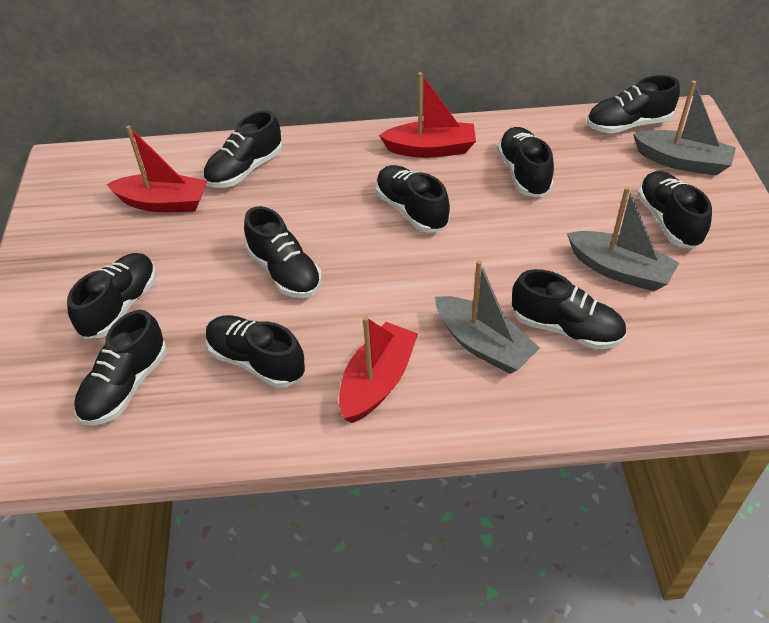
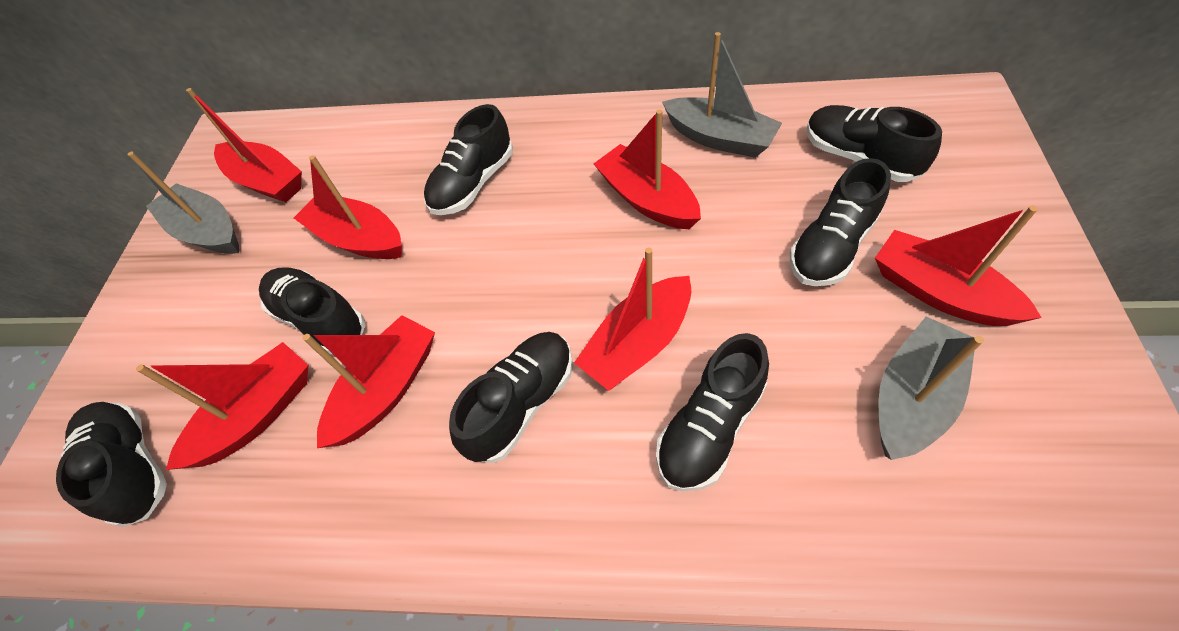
black shoe: 10 -> 7
red boat: 3 -> 7

